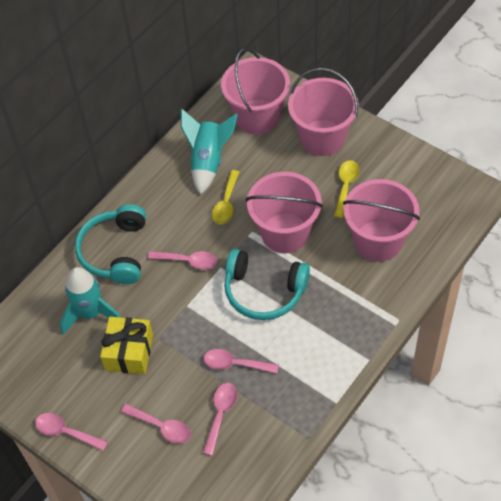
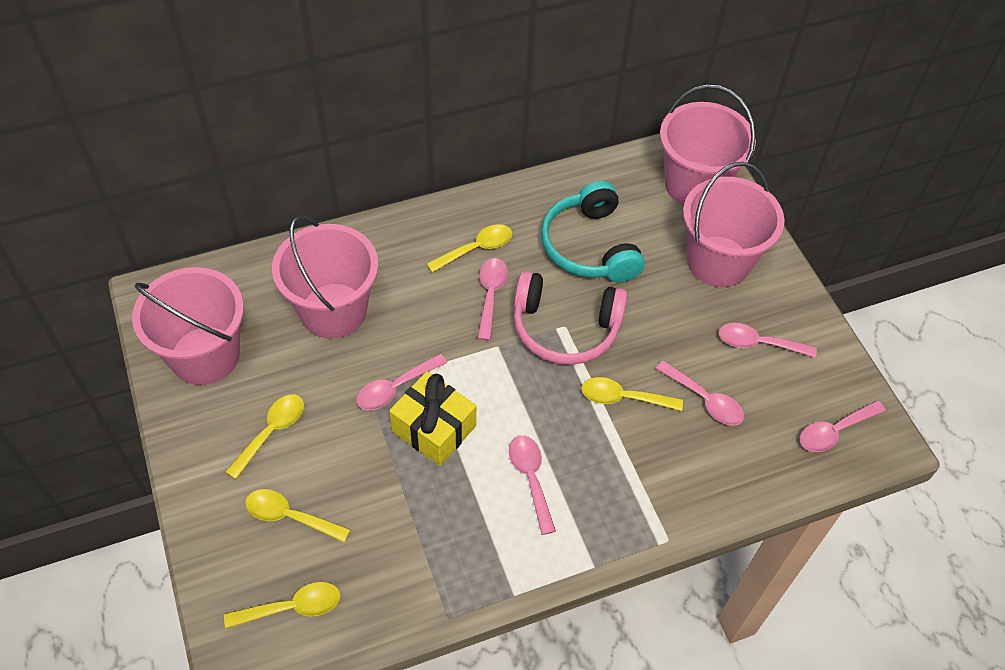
pink headphones: 0 -> 1
pink spoon: 5 -> 6
turquoise headphones: 2 -> 1
turquoise rocket: 2 -> 0
yellow spoon: 2 -> 5

